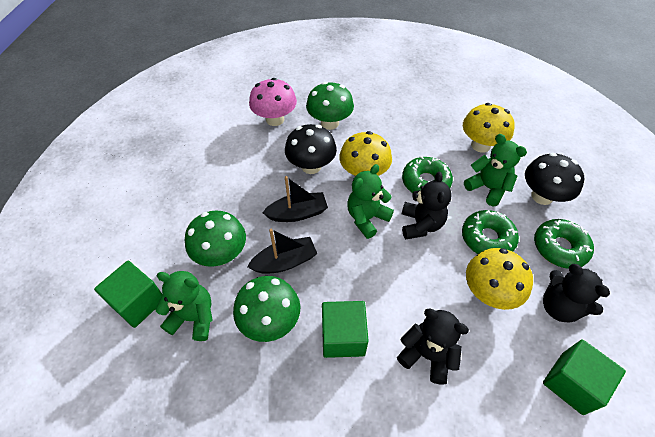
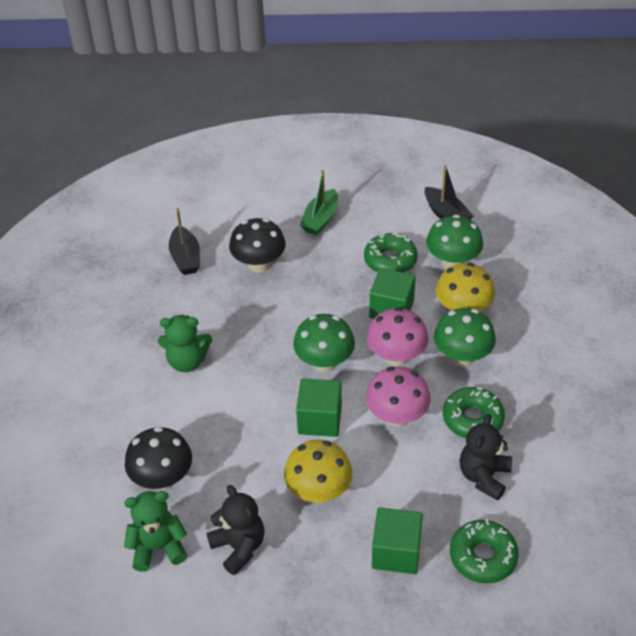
black teddy bear: 3 -> 2
green boat: 0 -> 1
green teddy bear: 3 -> 2
pink mushroom: 1 -> 2
yellow mushroom: 3 -> 2

